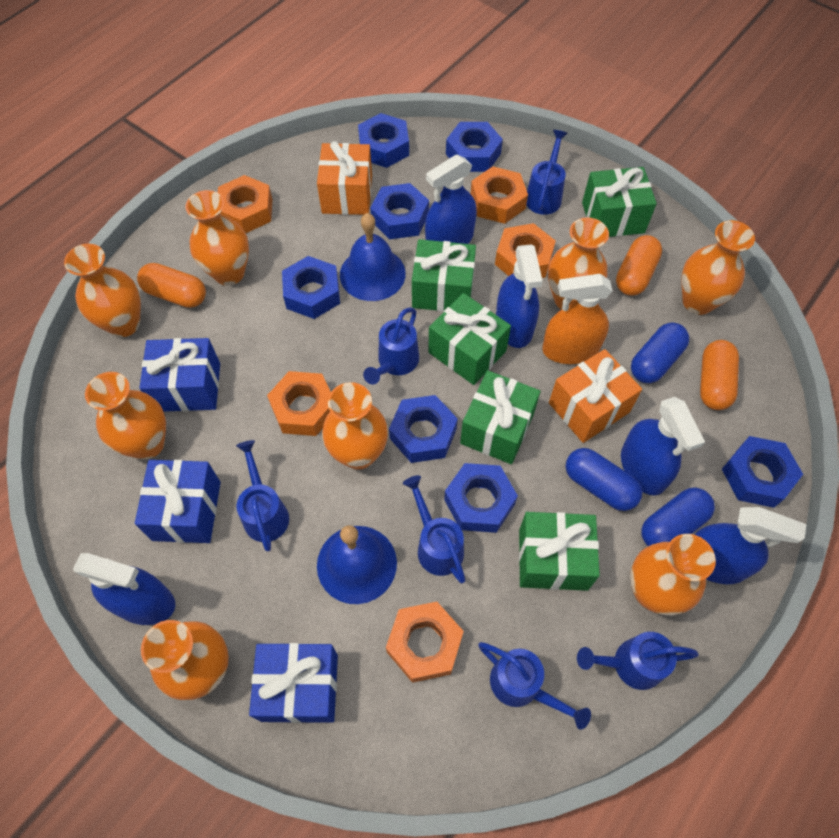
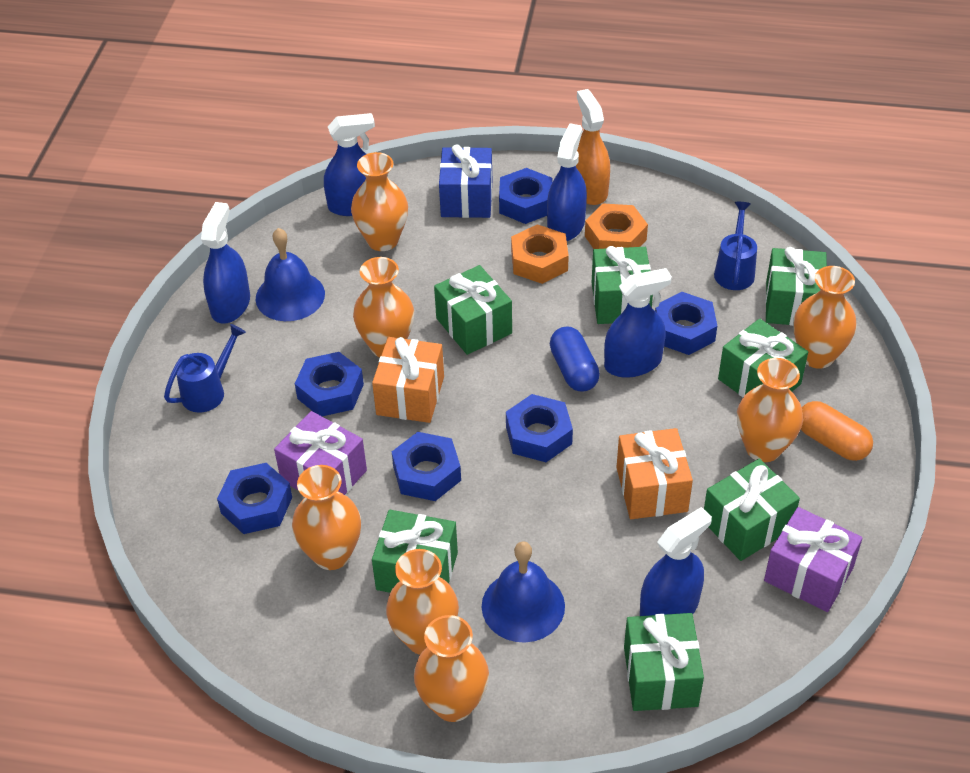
blue capsule: 3 -> 1
blue gift: 3 -> 1
blue nut: 7 -> 6
blue watering can: 6 -> 2
green gift: 5 -> 7
orange capsule: 3 -> 1
orange nut: 5 -> 2
orange vase: 8 -> 7
purple gift: 0 -> 2

